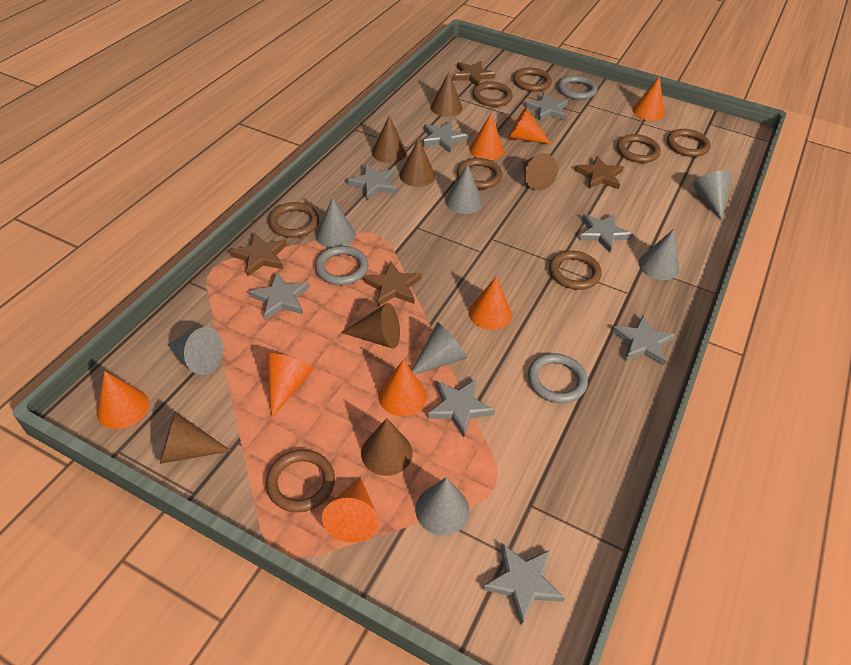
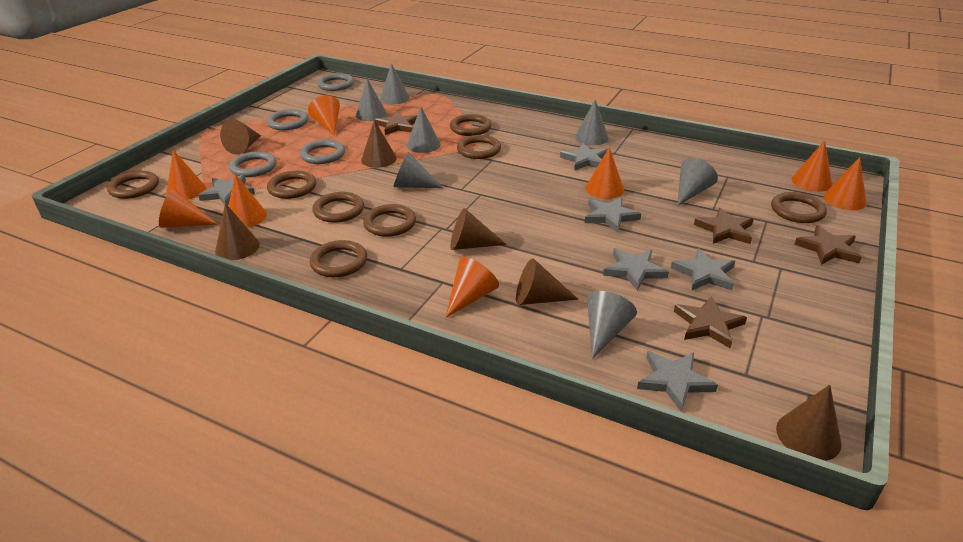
brown cone: 7 -> 6
grey ring: 3 -> 4
grey star: 8 -> 6

